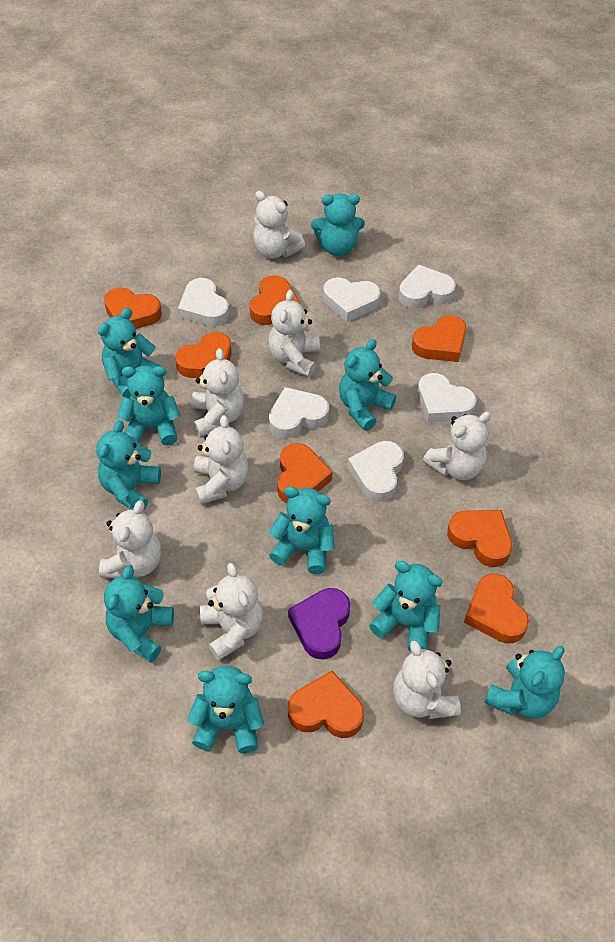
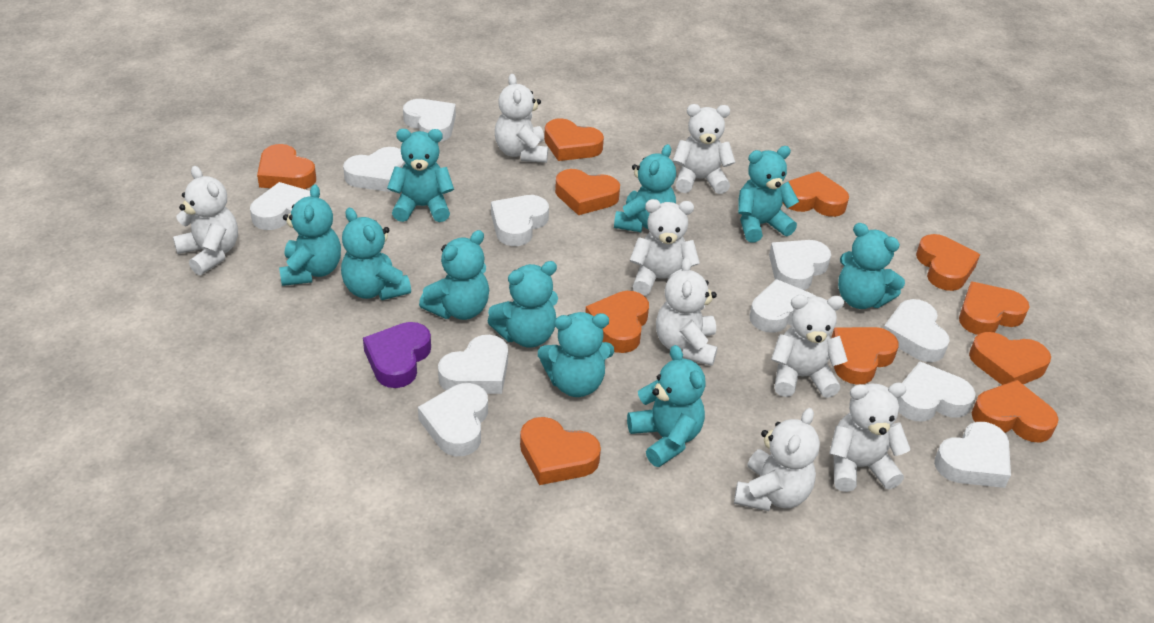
orange heart: 8 -> 11
white heart: 6 -> 11

